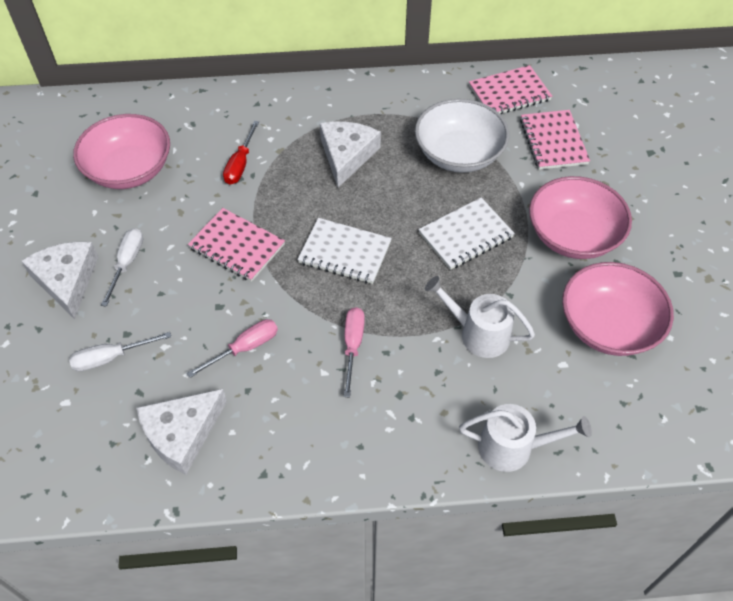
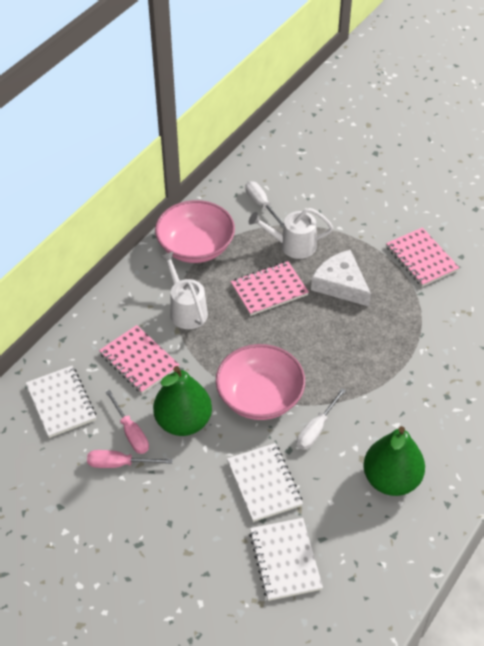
green pear: 0 -> 2
pink bowl: 3 -> 2
red screwdriver: 1 -> 0
white bowl: 1 -> 0
white cheese: 3 -> 1
white notebook: 2 -> 3

